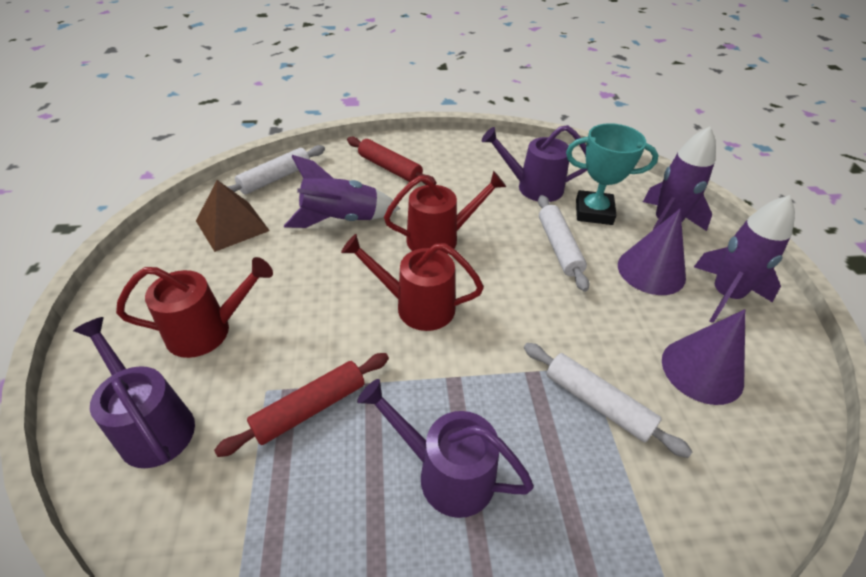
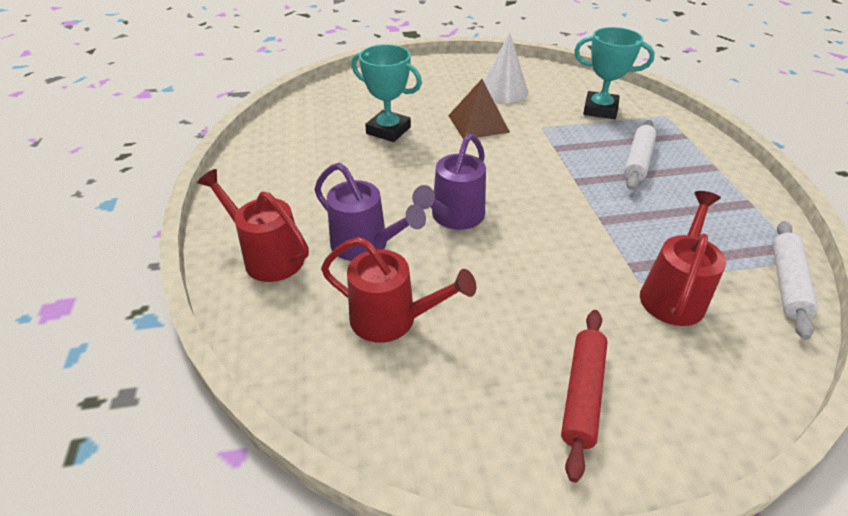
purple cone: 2 -> 0
purple rocket: 3 -> 0
purple watering can: 3 -> 2
red rolling pin: 2 -> 1
turquoise trophy: 1 -> 2
white cone: 0 -> 1
white rolling pin: 3 -> 2

